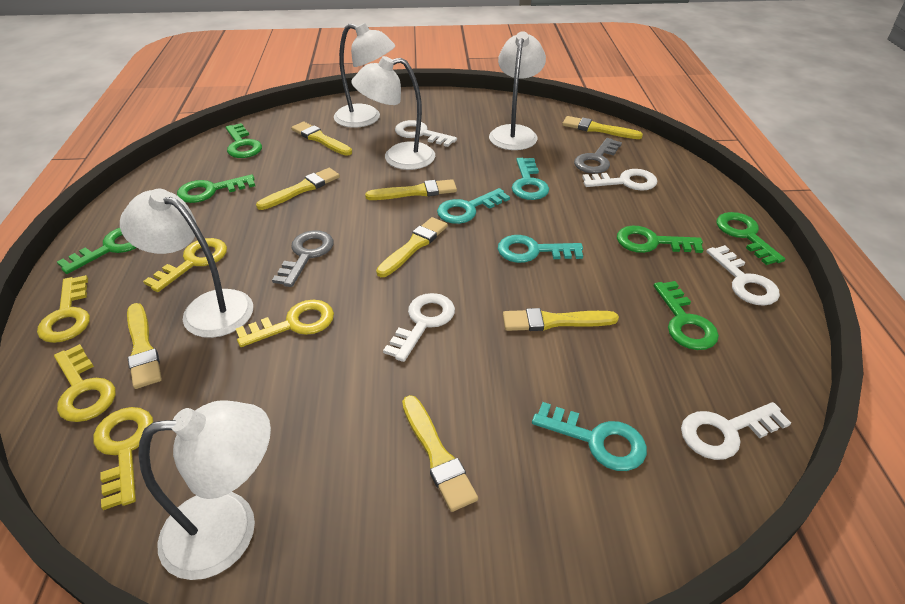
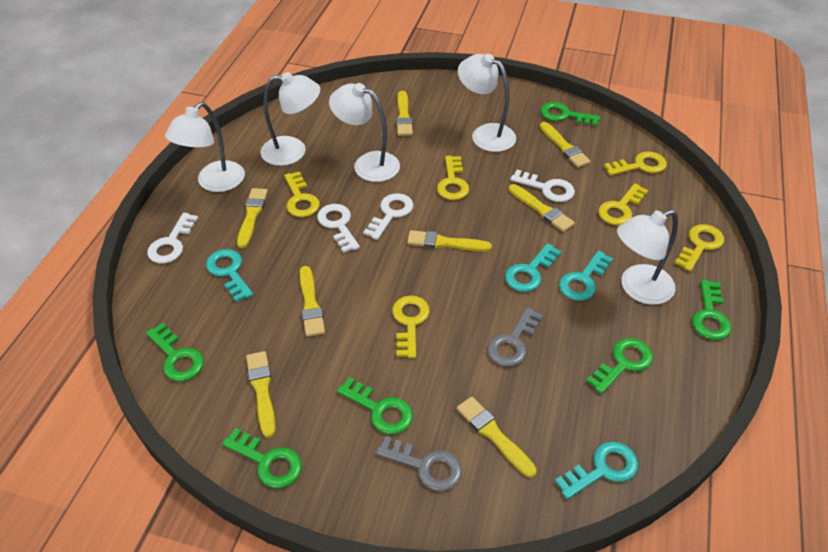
white key: 5 -> 4
yellow key: 5 -> 6

